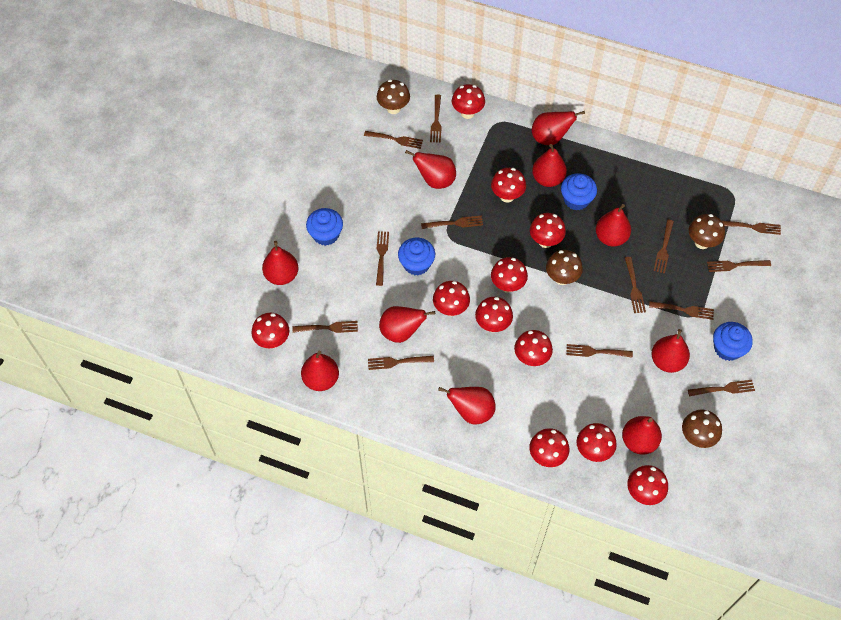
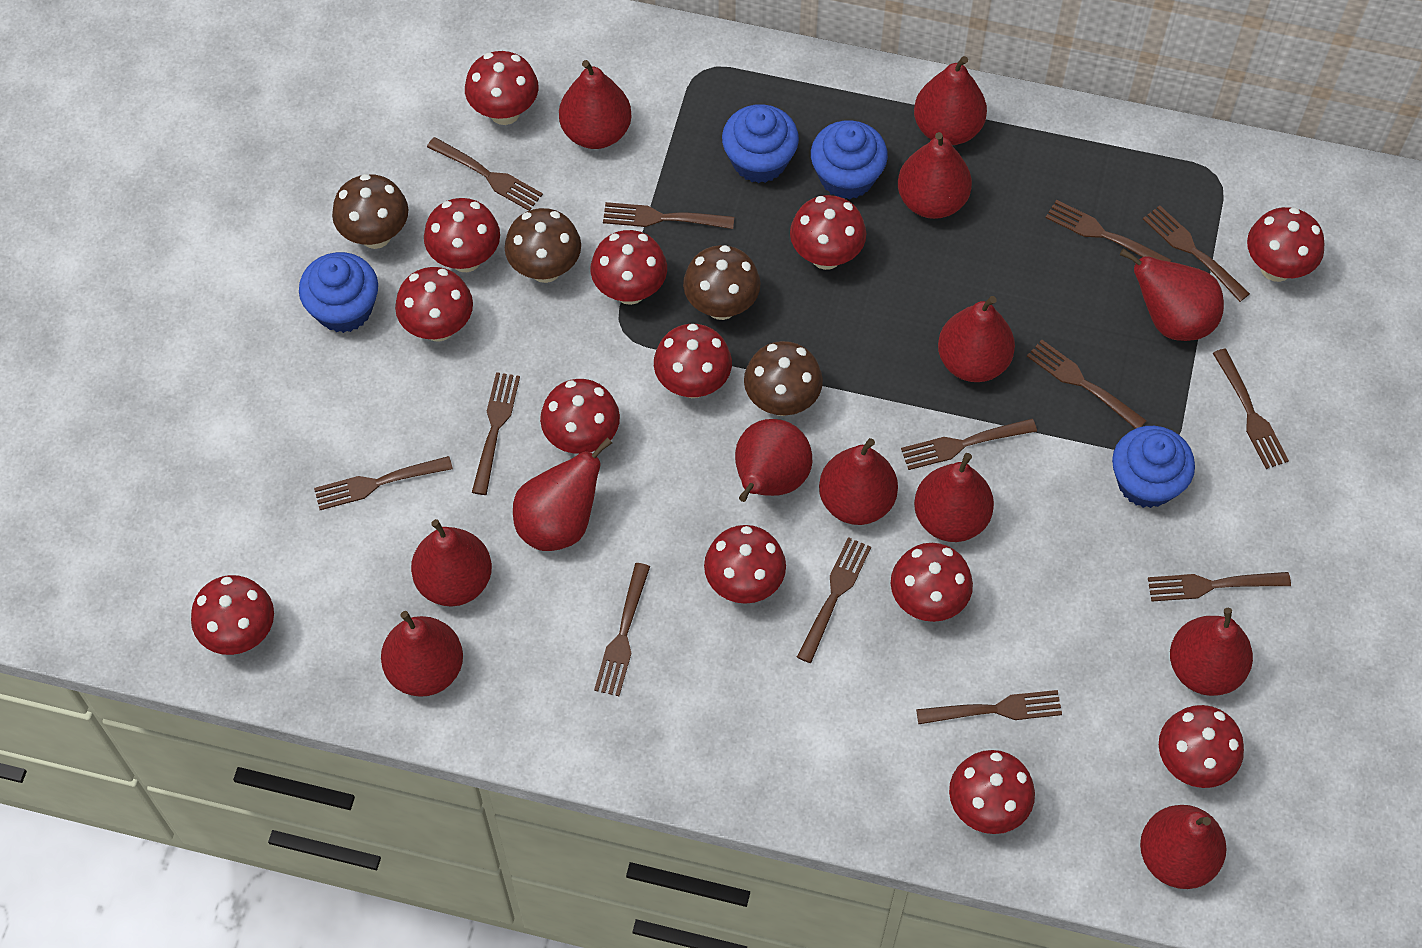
red mushroom: 11 -> 13
red pear: 10 -> 13

